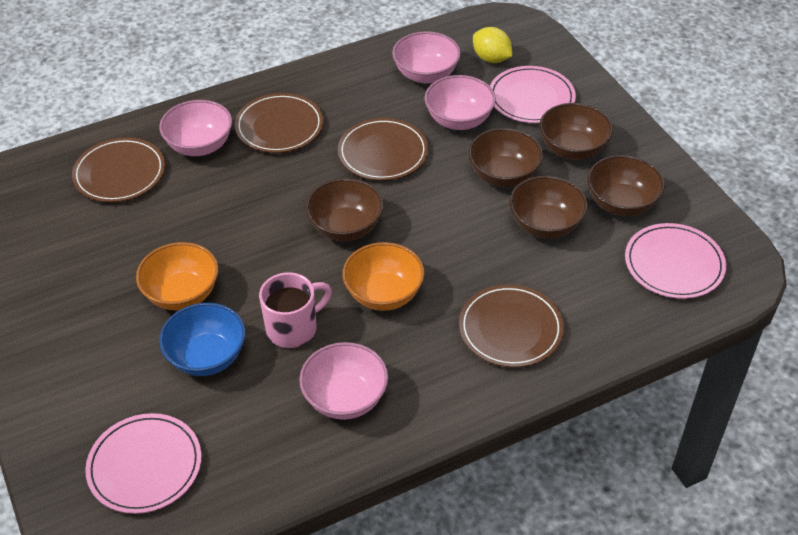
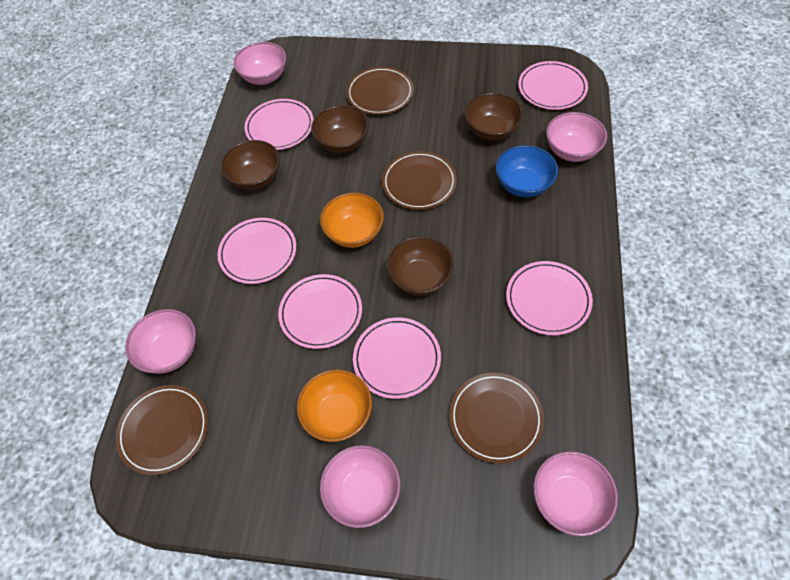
brown bowl: 5 -> 4
pink bowl: 4 -> 5
pink mug: 1 -> 0
pink plate: 3 -> 6
yellow lemon: 1 -> 0

